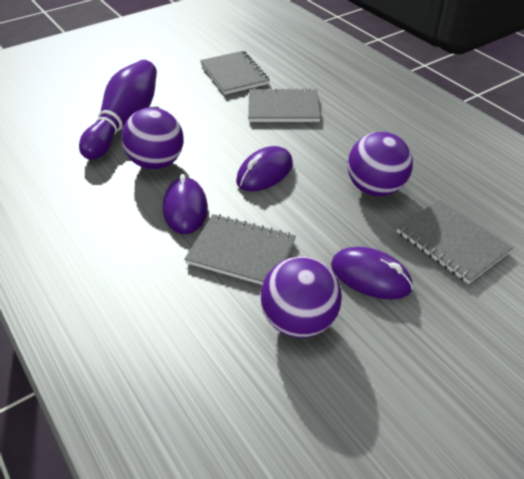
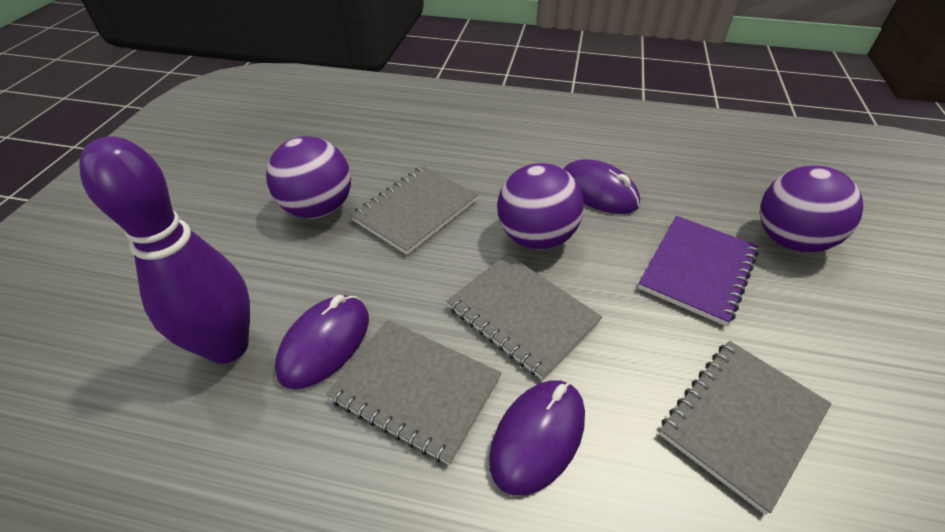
purple notebook: 0 -> 1

